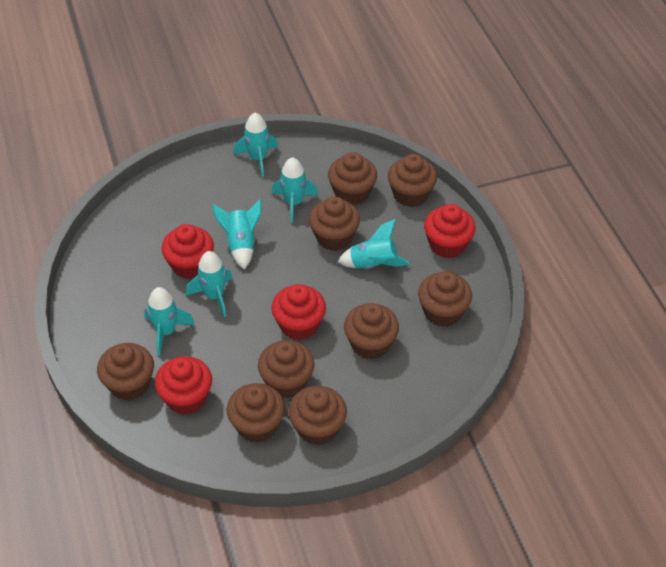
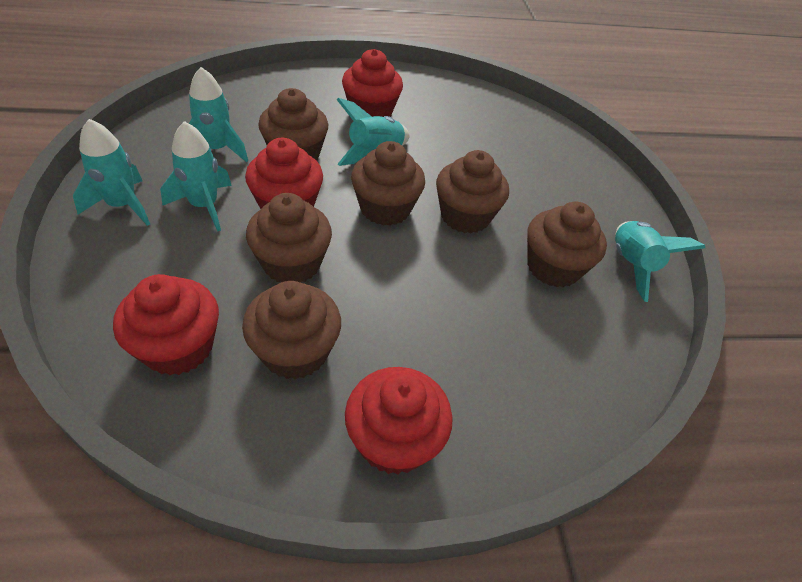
brown cupcake: 9 -> 6
turquoise rocket: 6 -> 5

